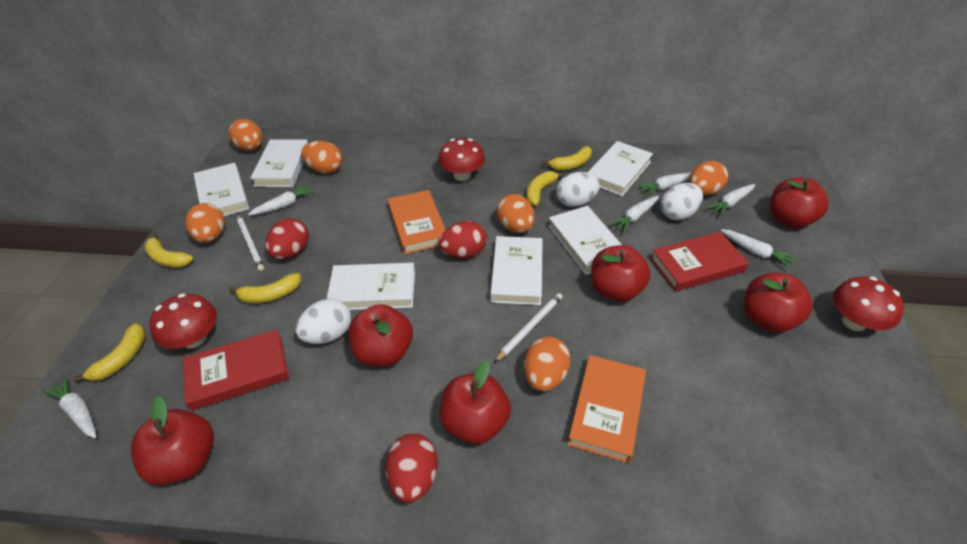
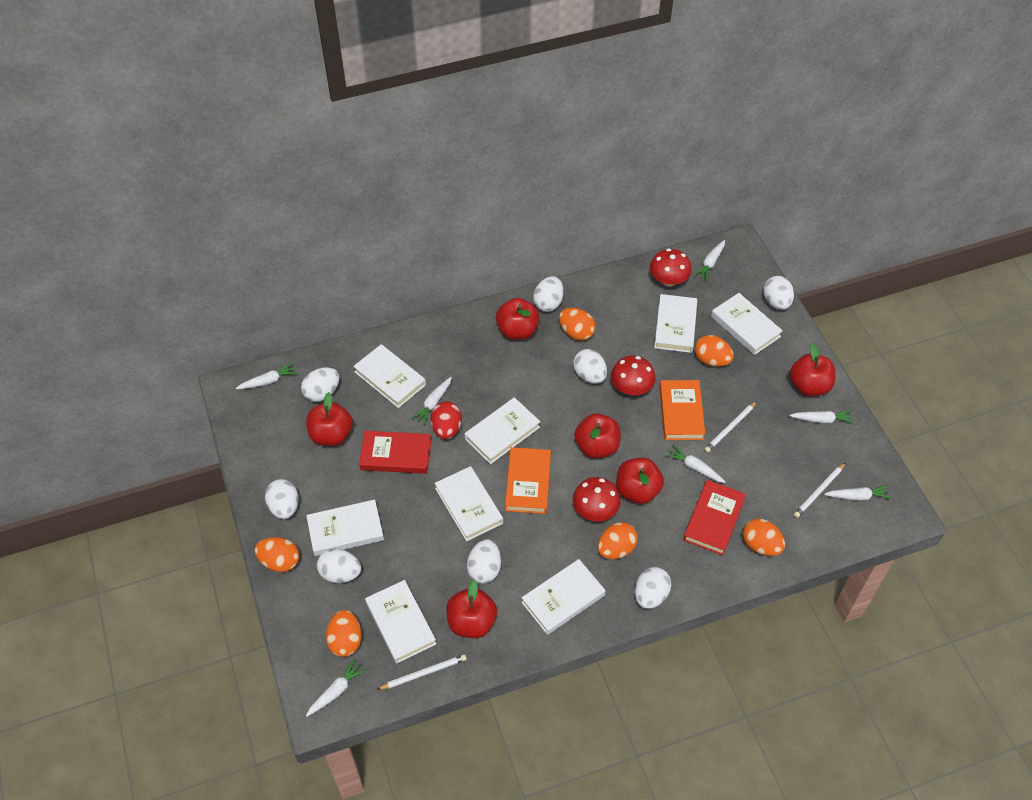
red egg: 3 -> 1
white book: 6 -> 8
white carrot: 6 -> 7
white egg: 3 -> 8
white pencil: 2 -> 3
yellow banana: 5 -> 0

